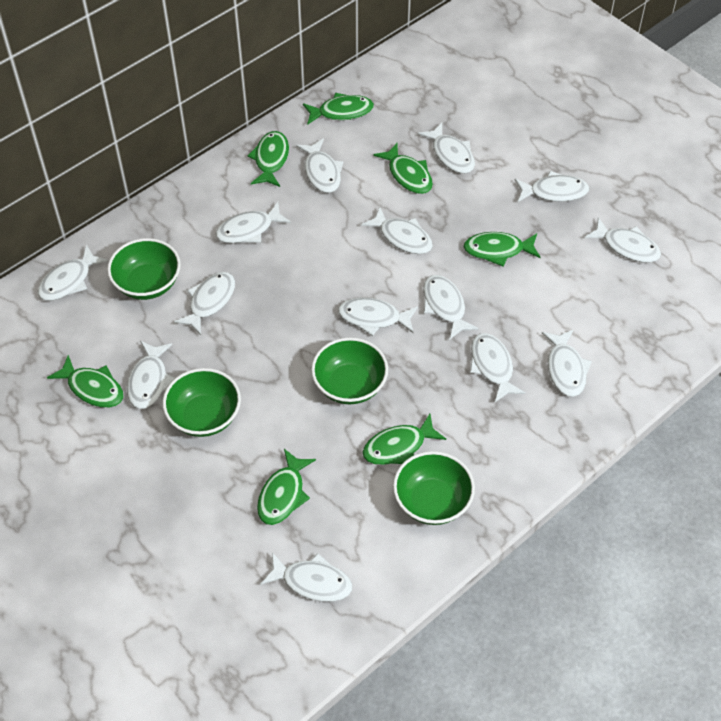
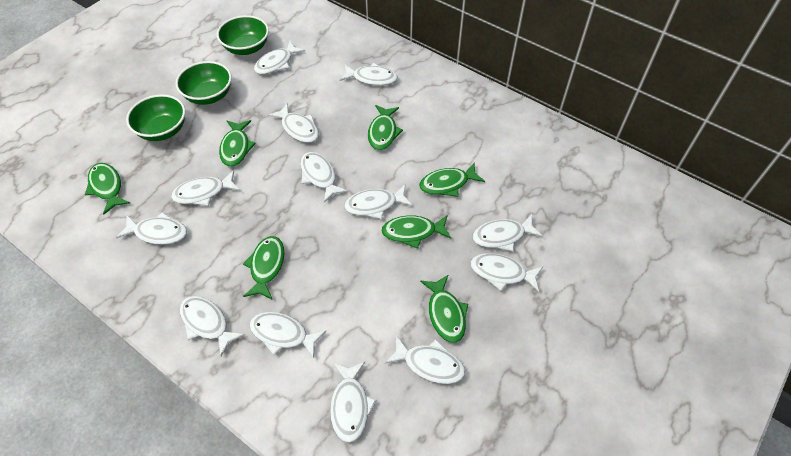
green bowl: 4 -> 3
white fish: 14 -> 13

